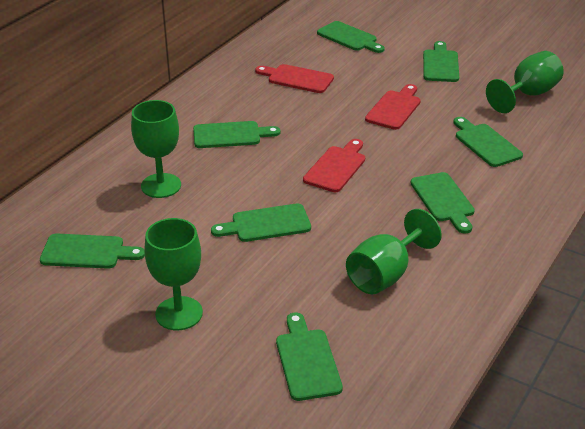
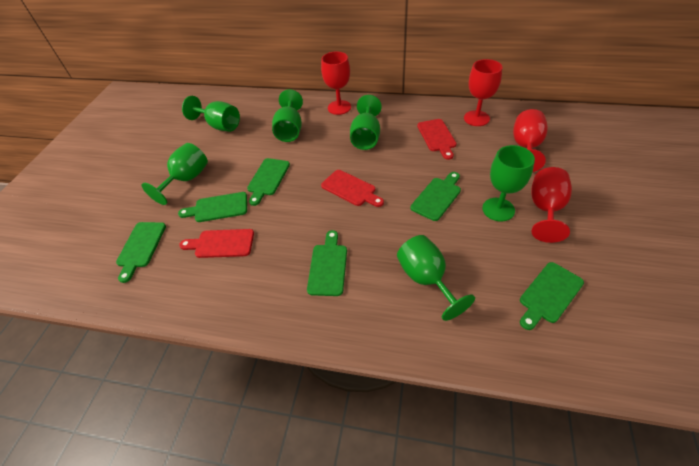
green cutting board: 8 -> 6
green goblet: 4 -> 6
red goblet: 0 -> 4

